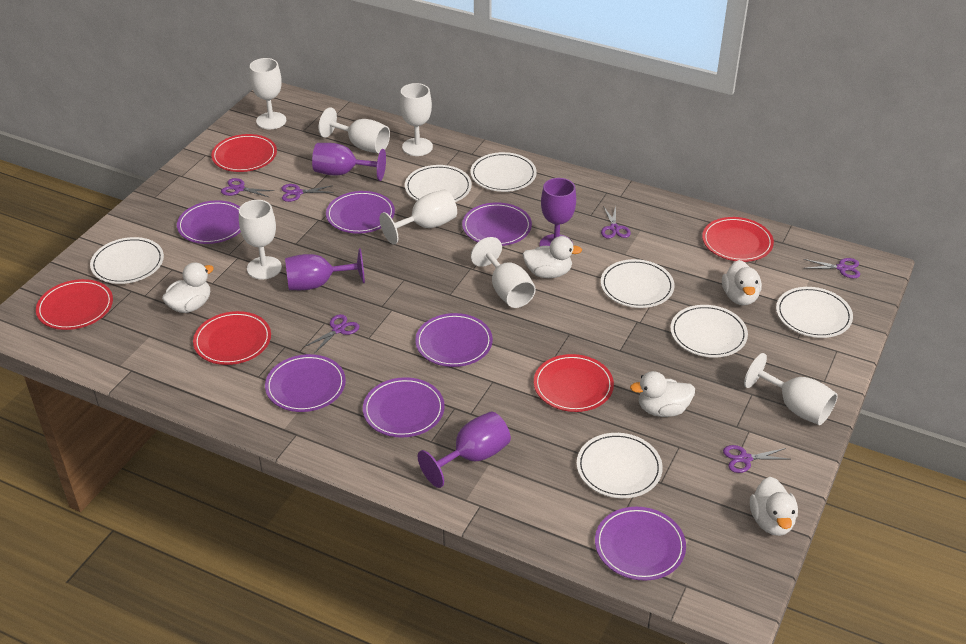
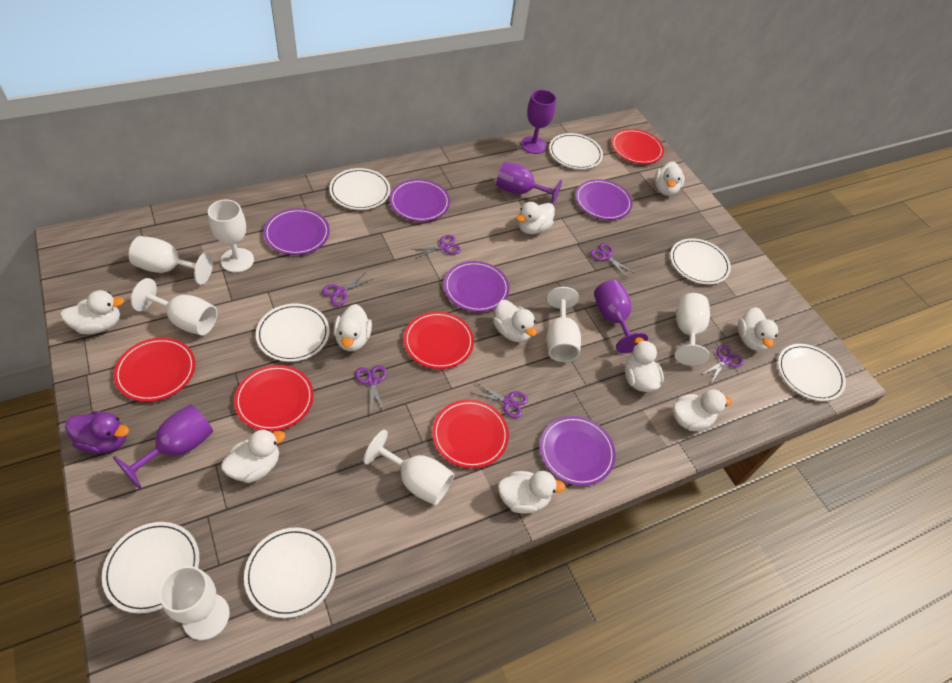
purple duck: 0 -> 1
purple plate: 7 -> 5
white duck: 5 -> 10

